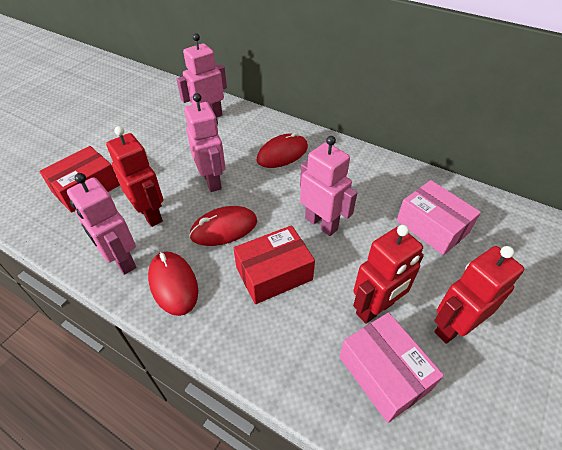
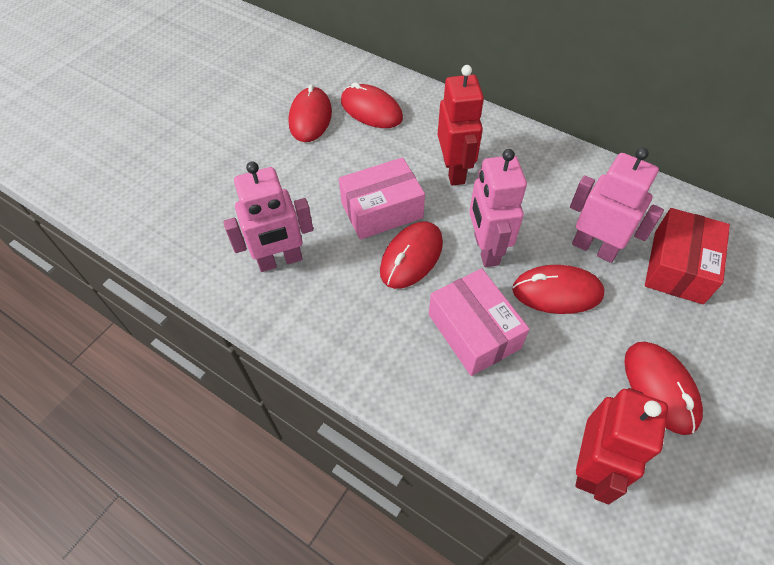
pink robot: 4 -> 3
red box: 2 -> 1
red mouse: 3 -> 5
red robot: 3 -> 2

